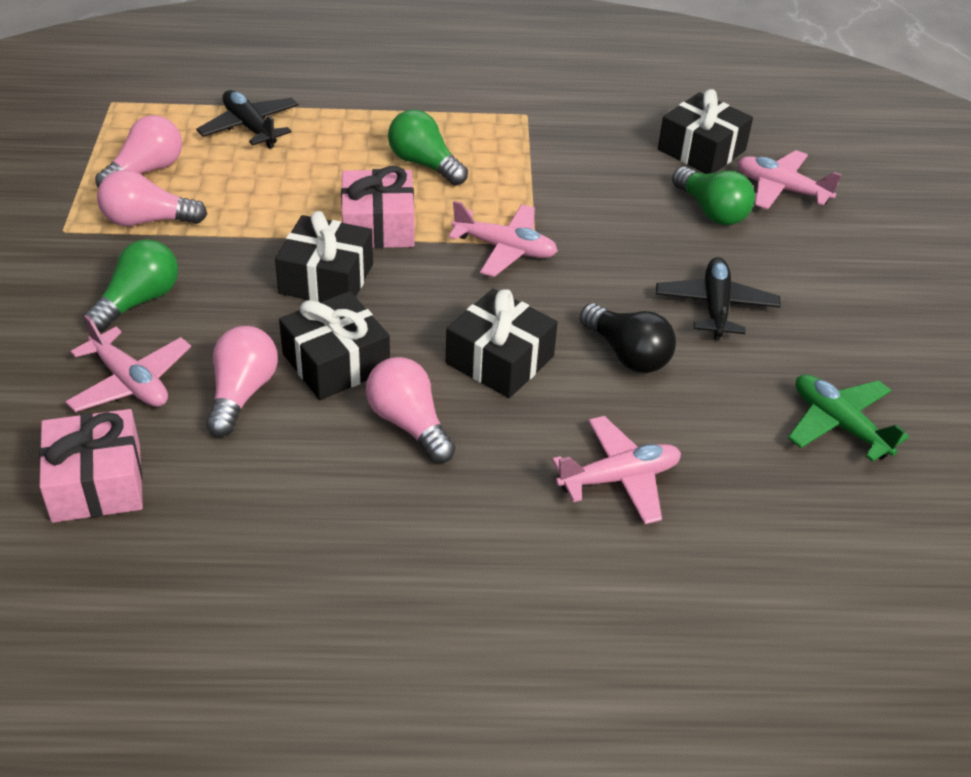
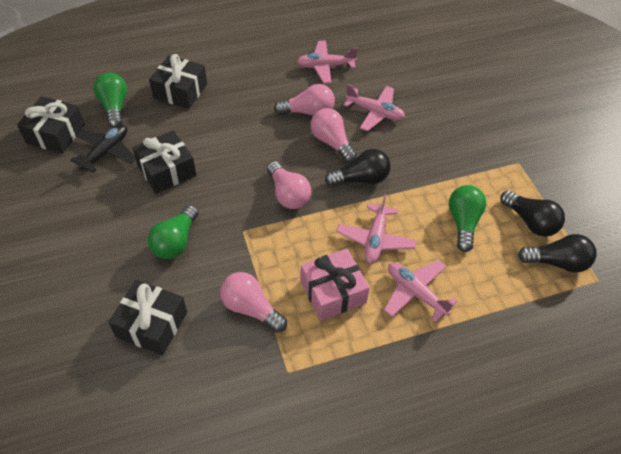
black light bulb: 1 -> 3
black plane: 2 -> 1
green plane: 1 -> 0
pink gift: 2 -> 1

